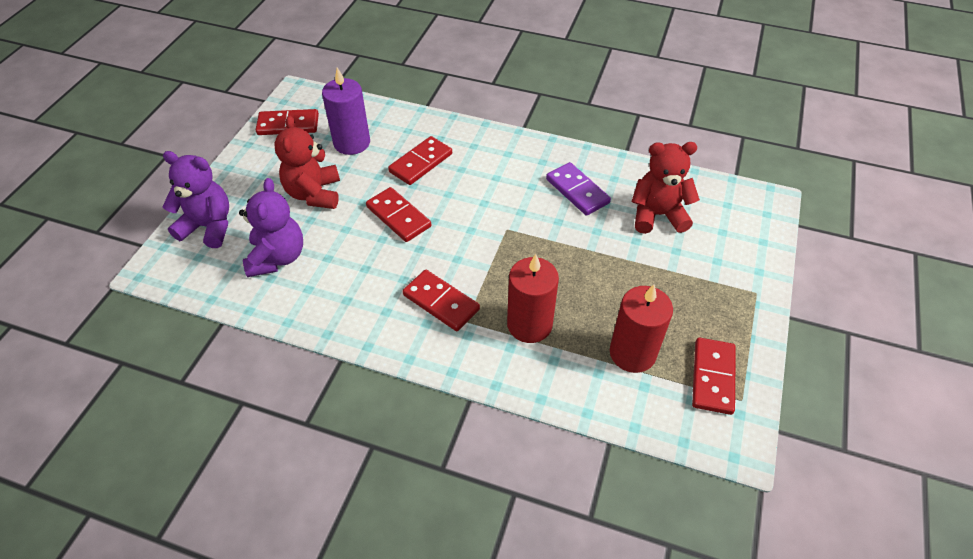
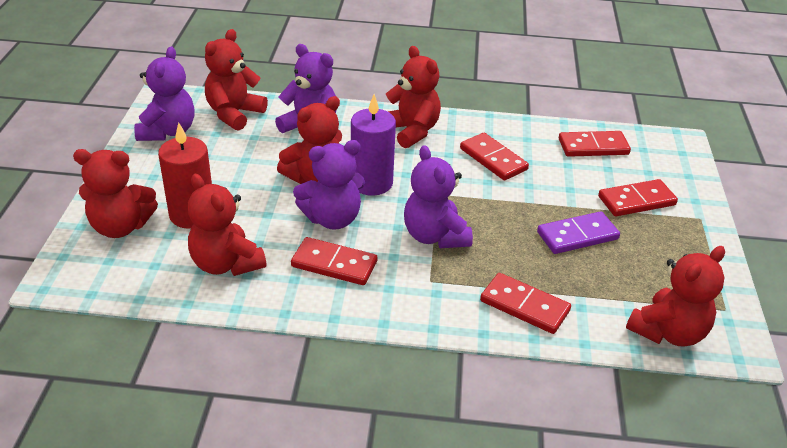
purple teddy bear: 2 -> 4
red candle: 2 -> 1
red teddy bear: 2 -> 6

